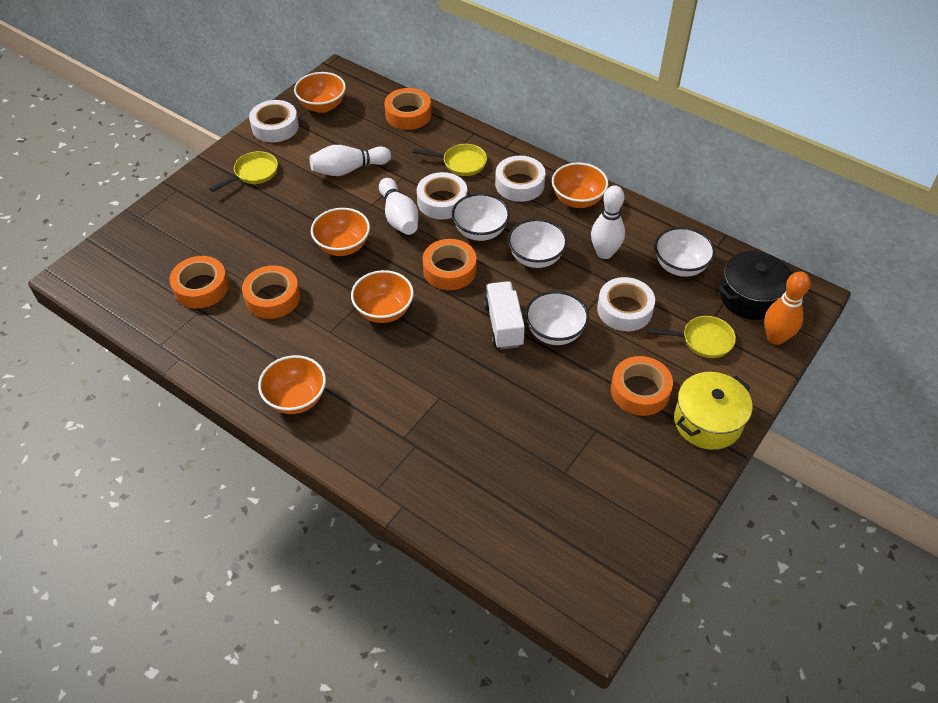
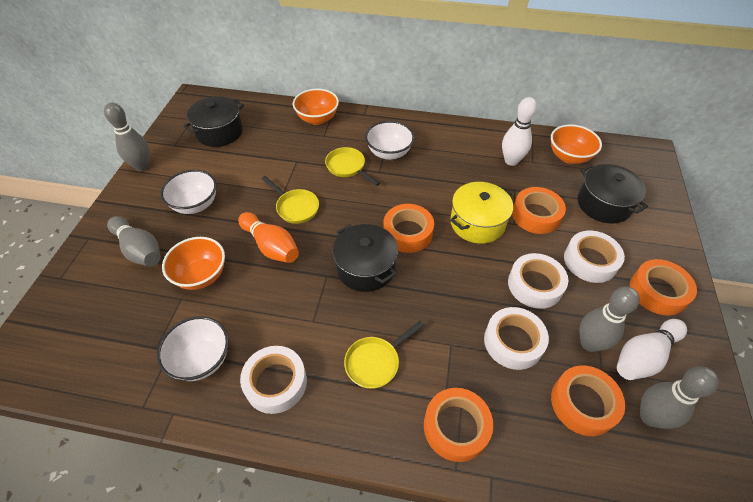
black pot: 1 -> 3
grey bowling pin: 0 -> 4
orange bowl: 5 -> 3
white bowl: 4 -> 3
white bowling pin: 3 -> 2
white truck: 1 -> 0

